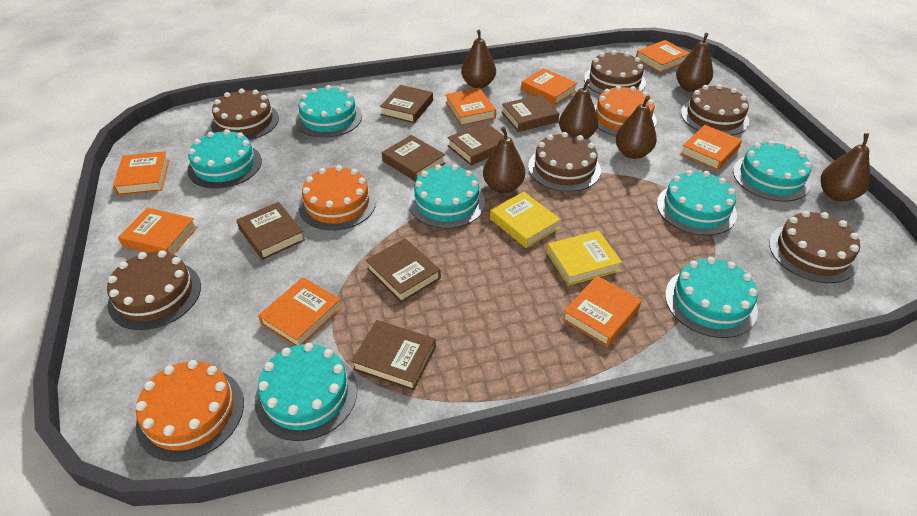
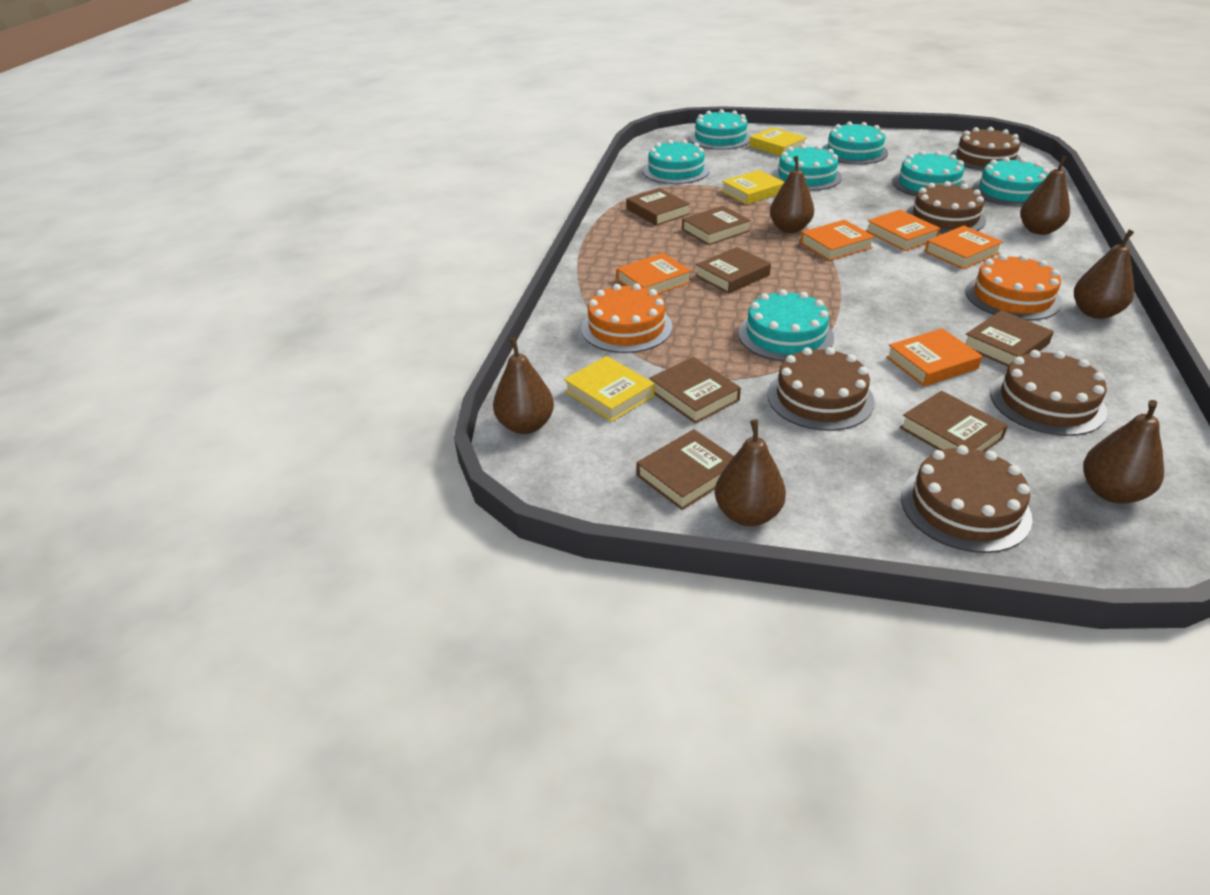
brown cake: 6 -> 5
orange book: 8 -> 5
orange cake: 3 -> 2
yellow book: 2 -> 3

